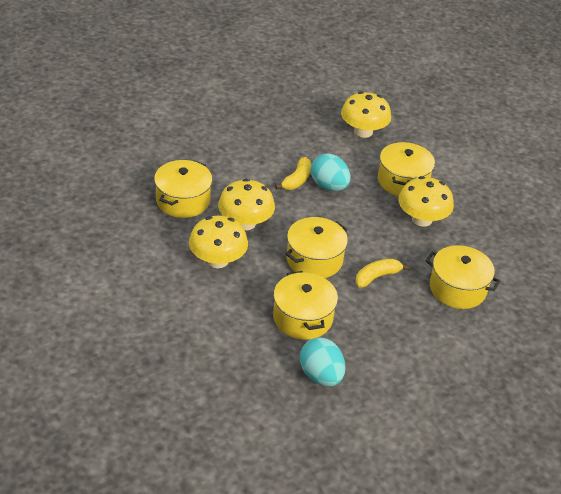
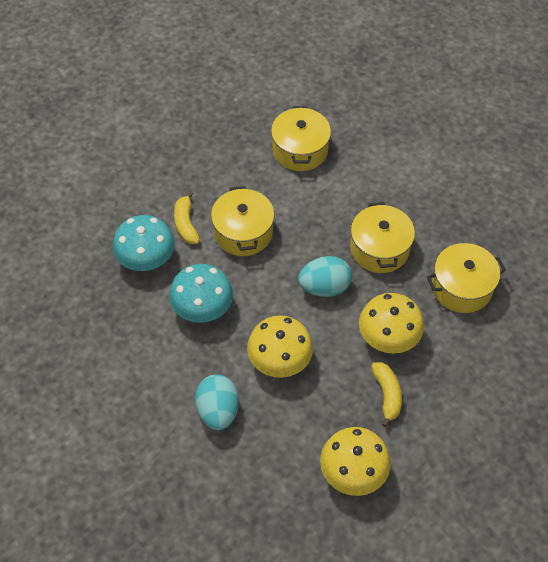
turquoise mushroom: 0 -> 2
yellow mushroom: 4 -> 3
yellow pot: 5 -> 4

